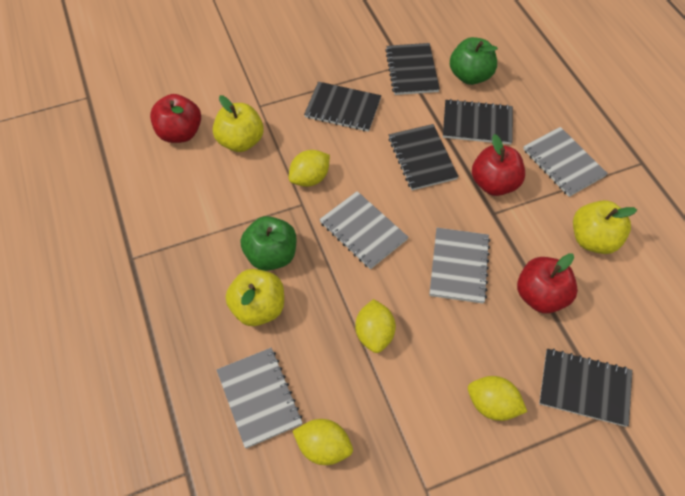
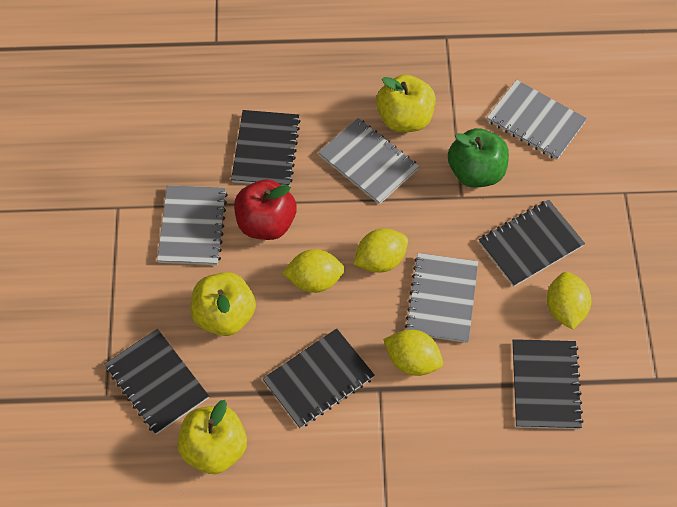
green apple: 2 -> 1
red apple: 3 -> 1

